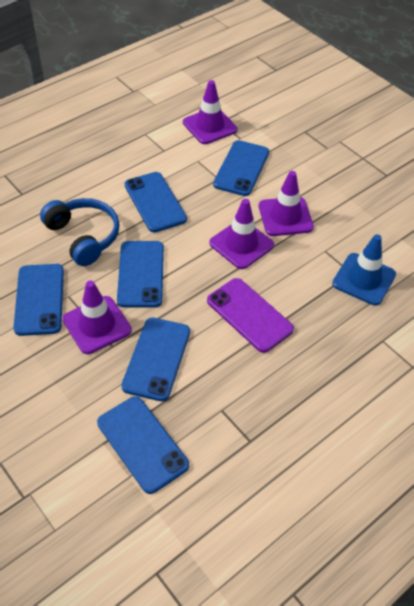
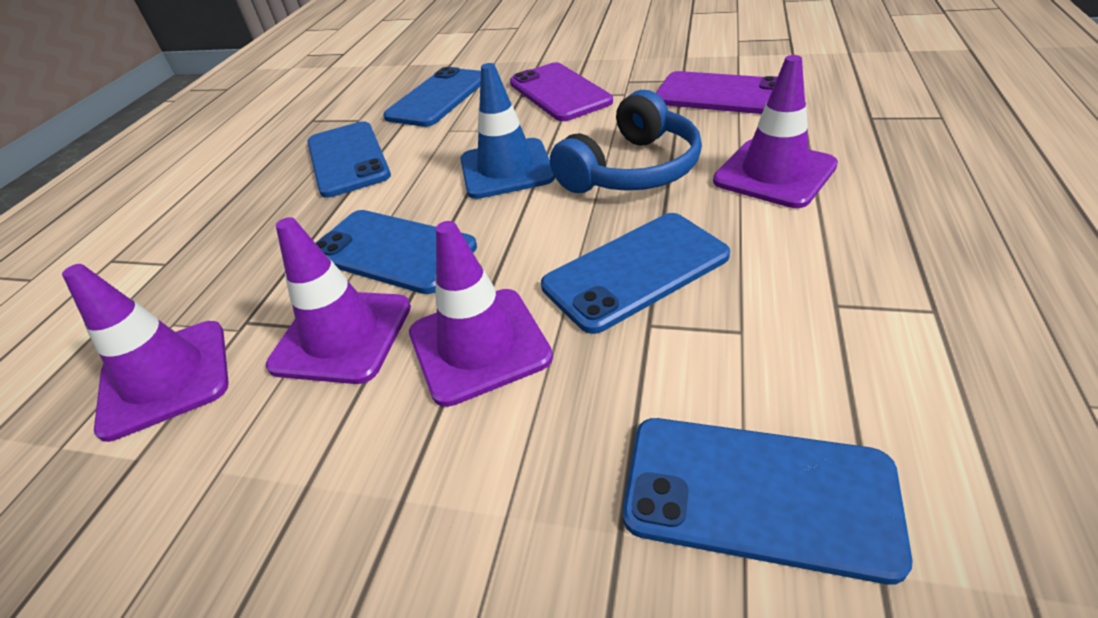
blue phone: 6 -> 5
purple phone: 1 -> 2

